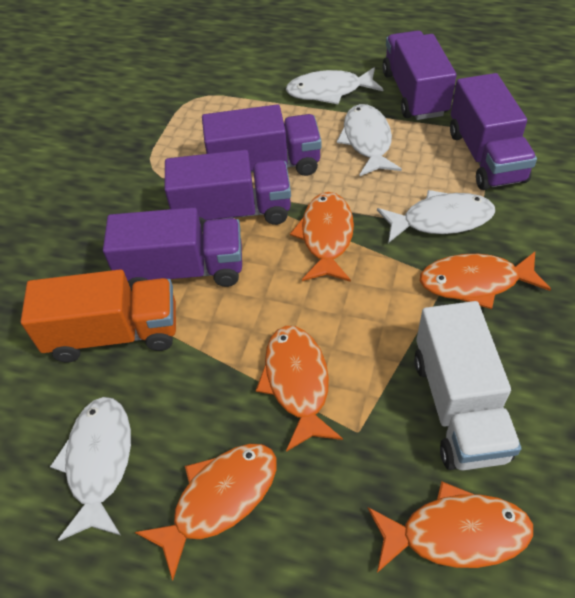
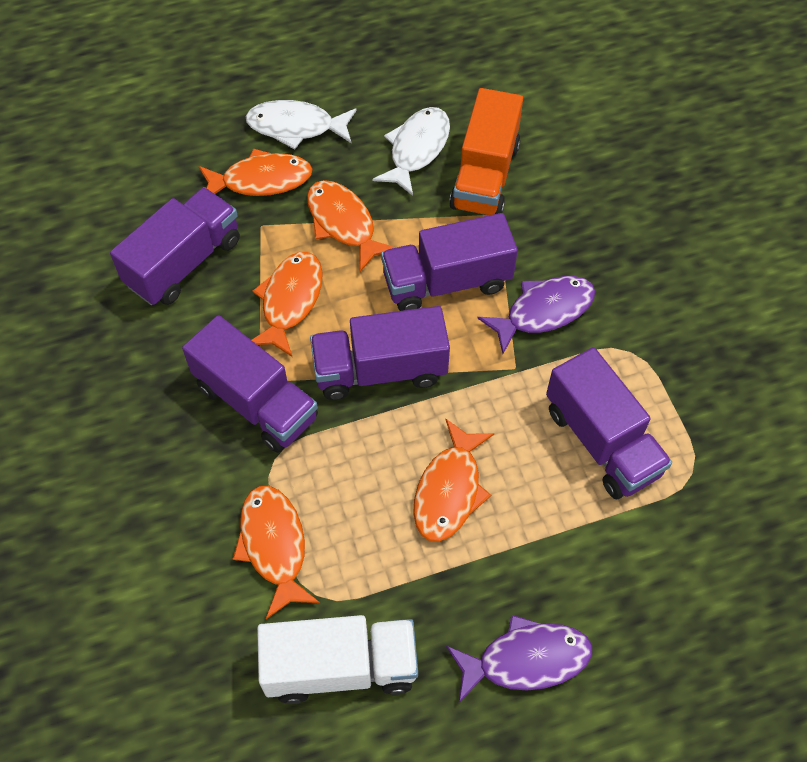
purple fish: 0 -> 2
white fish: 4 -> 2

